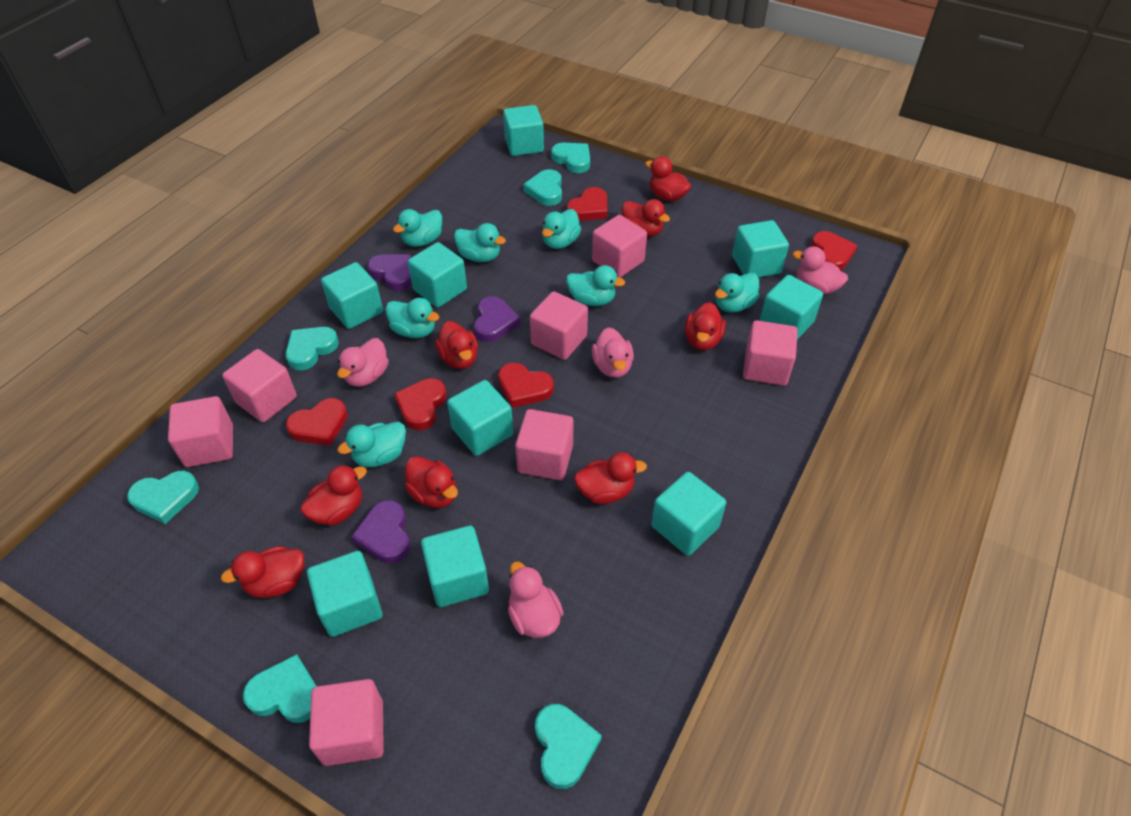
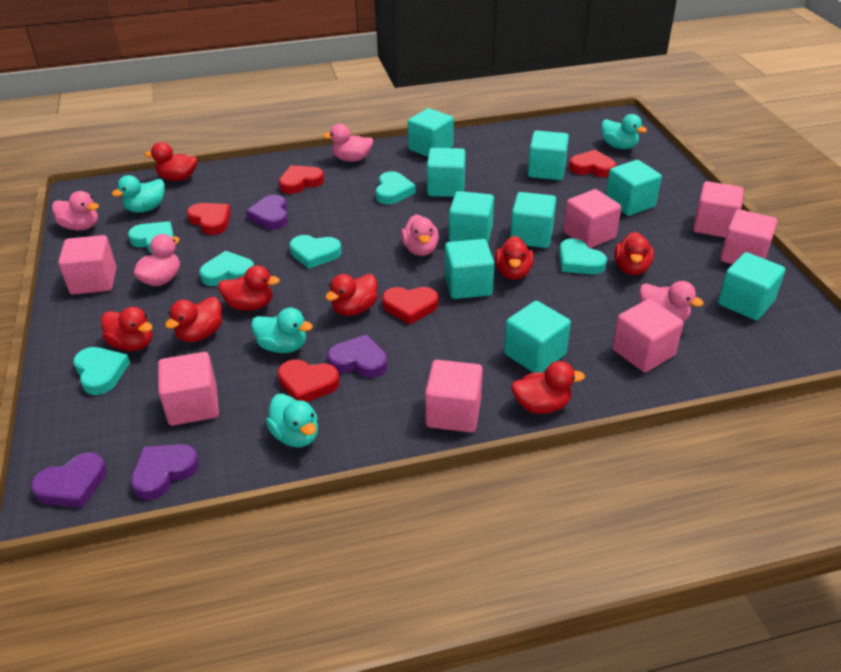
pink duck: 4 -> 5
purple heart: 3 -> 4
turquoise duck: 7 -> 4

